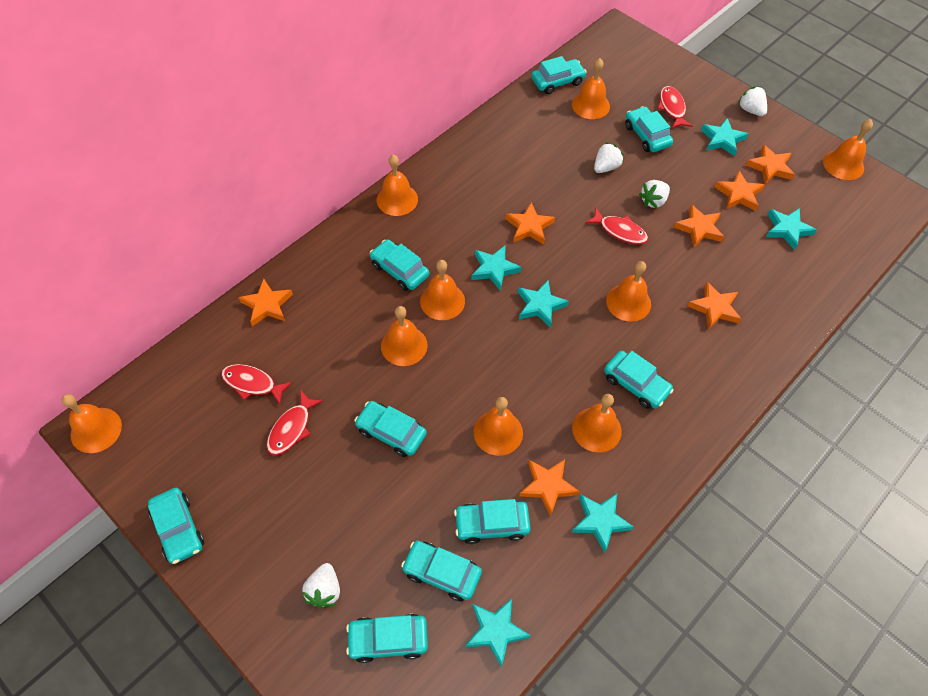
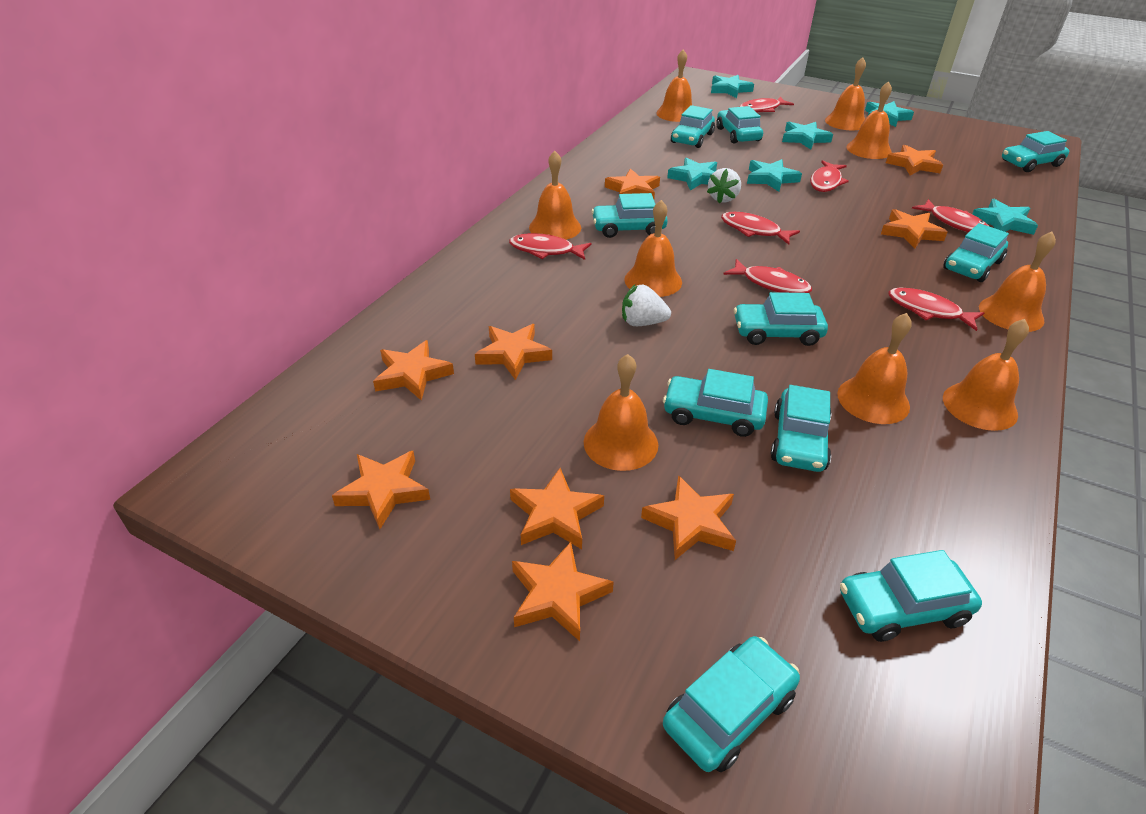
orange star: 7 -> 9
red fish: 4 -> 7
turquoise car: 9 -> 10
white strawberry: 4 -> 2

